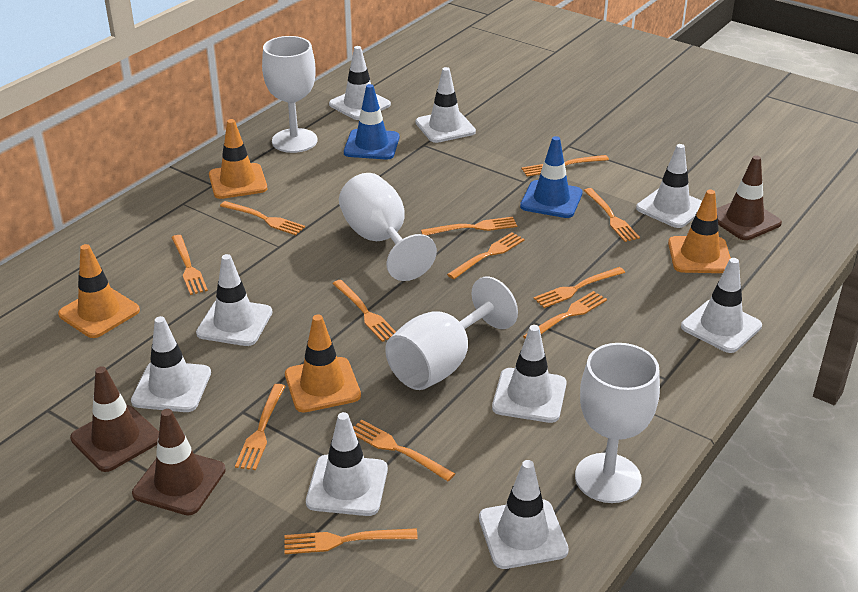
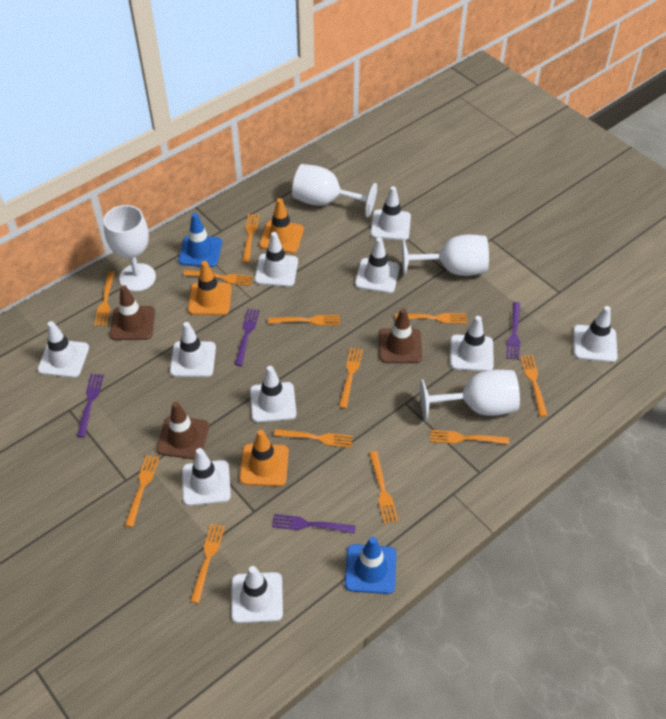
orange traffic cone: 4 -> 3
purple fork: 0 -> 4
white traffic cone: 9 -> 10

